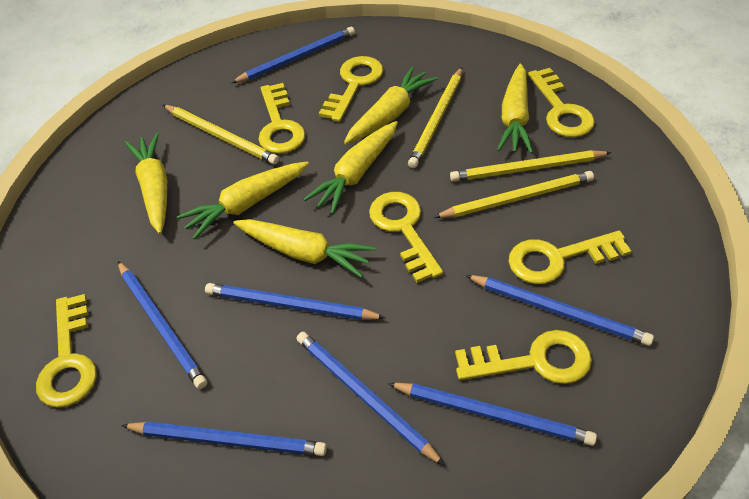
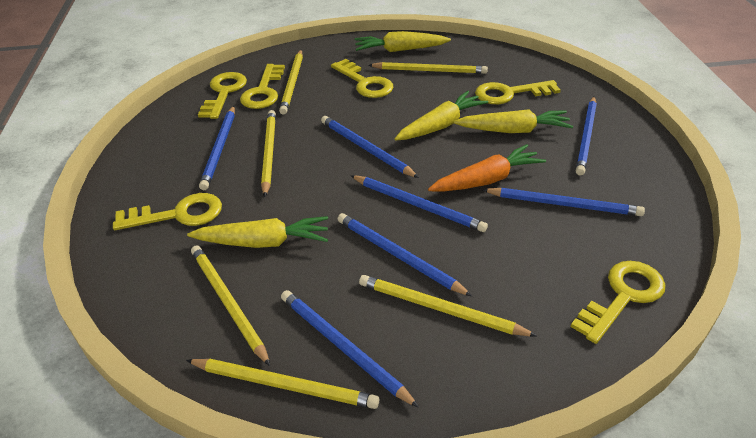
orange carrot: 0 -> 1
yellow carrot: 6 -> 4
yellow key: 7 -> 6
yellow pencil: 4 -> 6

